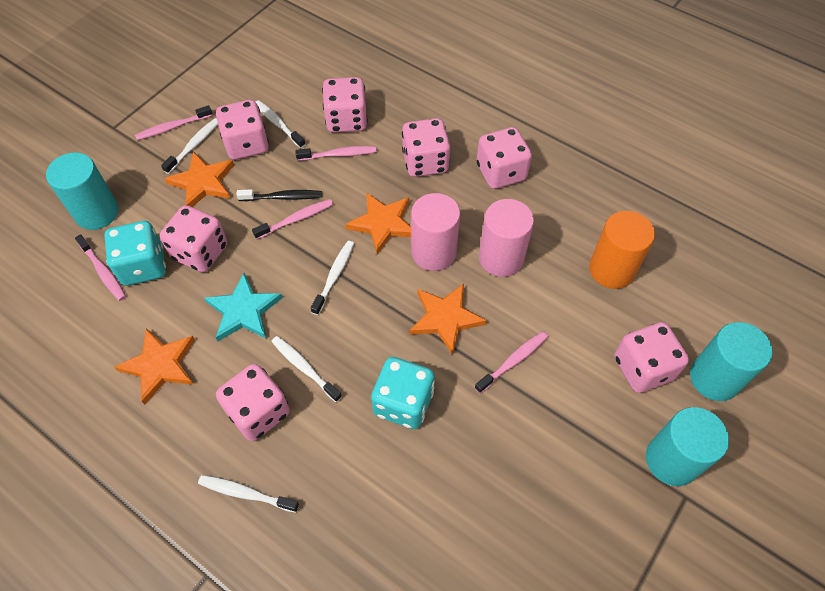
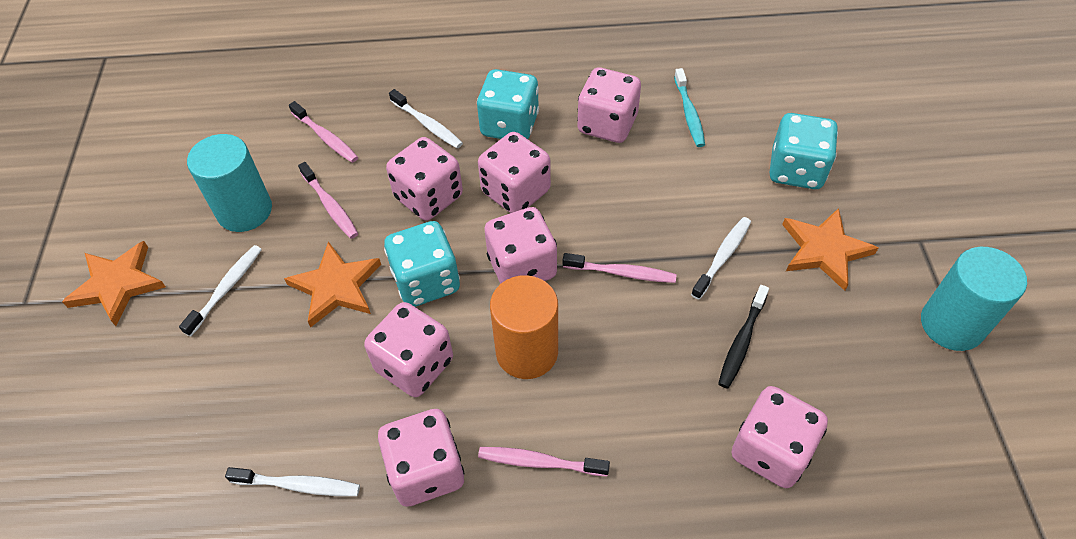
orange star: 4 -> 3
pink cylinder: 2 -> 0
pink toothbrush: 5 -> 4
turquoise cylinder: 3 -> 2
turquoise dice: 2 -> 3
turquoise star: 1 -> 0
turquoise toothbrush: 0 -> 1
white toothbrush: 5 -> 4

